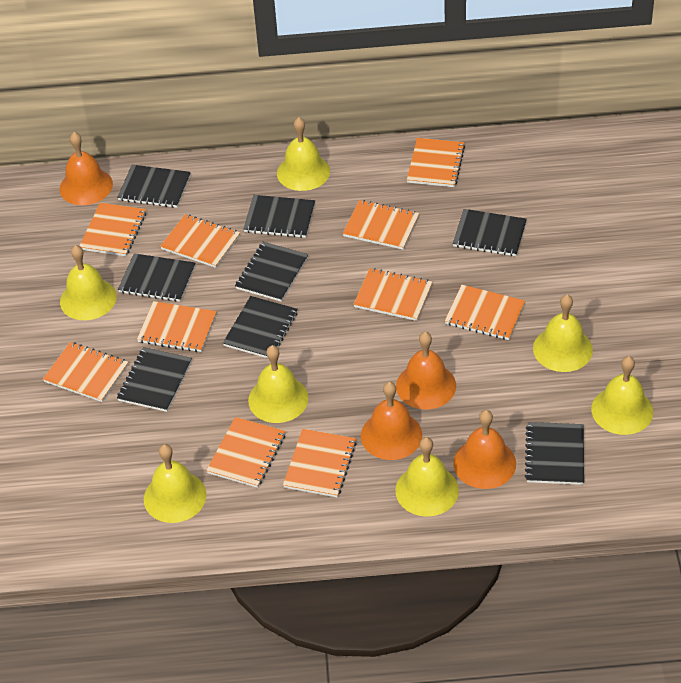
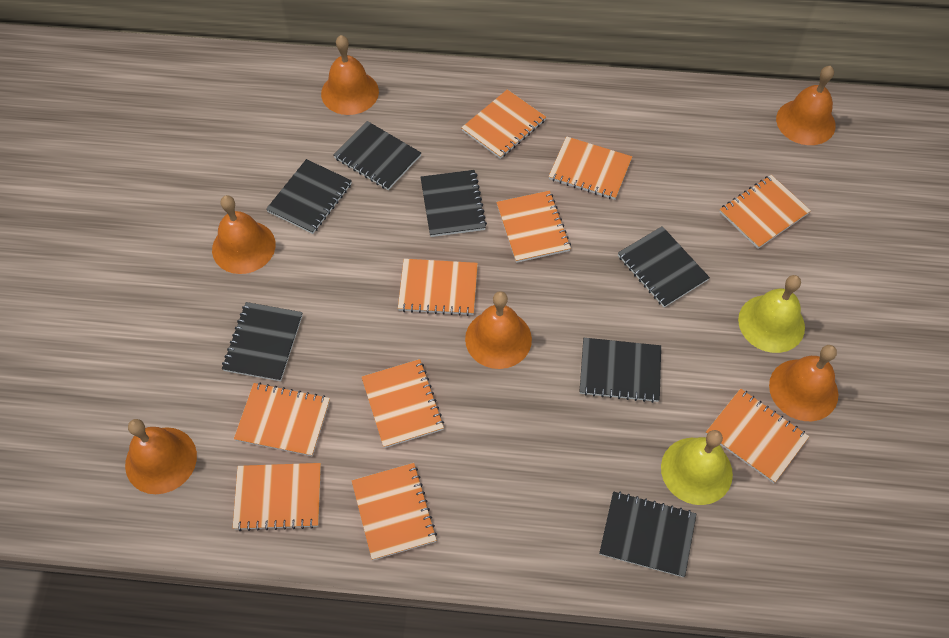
black notebook: 8 -> 7
orange bell: 4 -> 6
yellow bell: 7 -> 2

